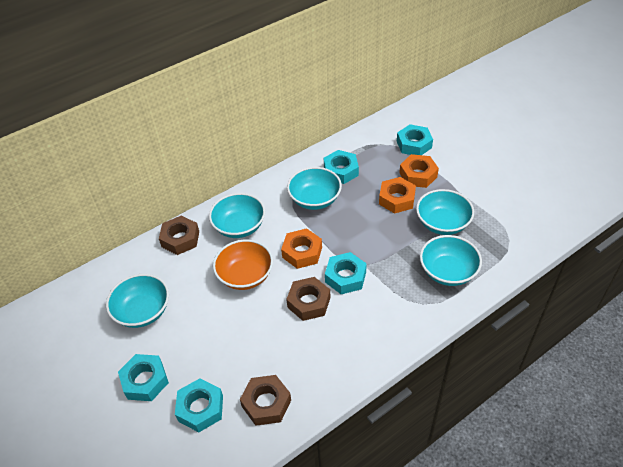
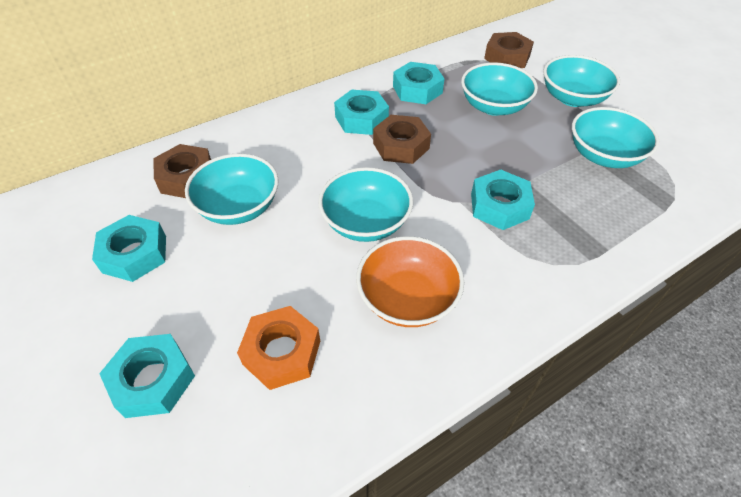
orange nut: 3 -> 1

